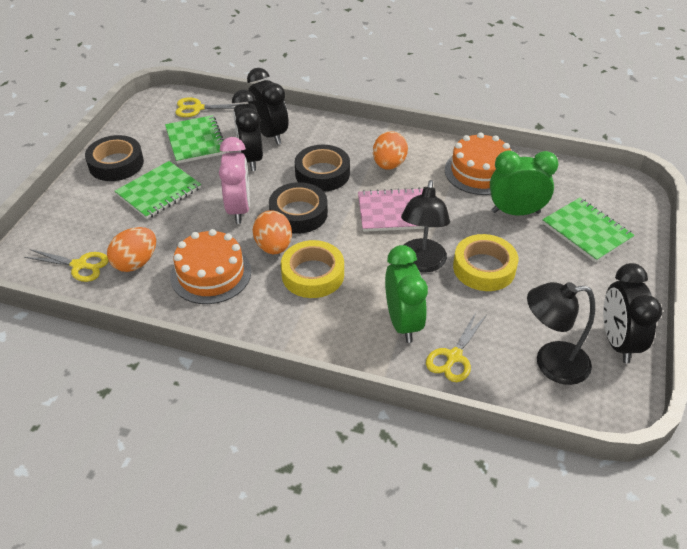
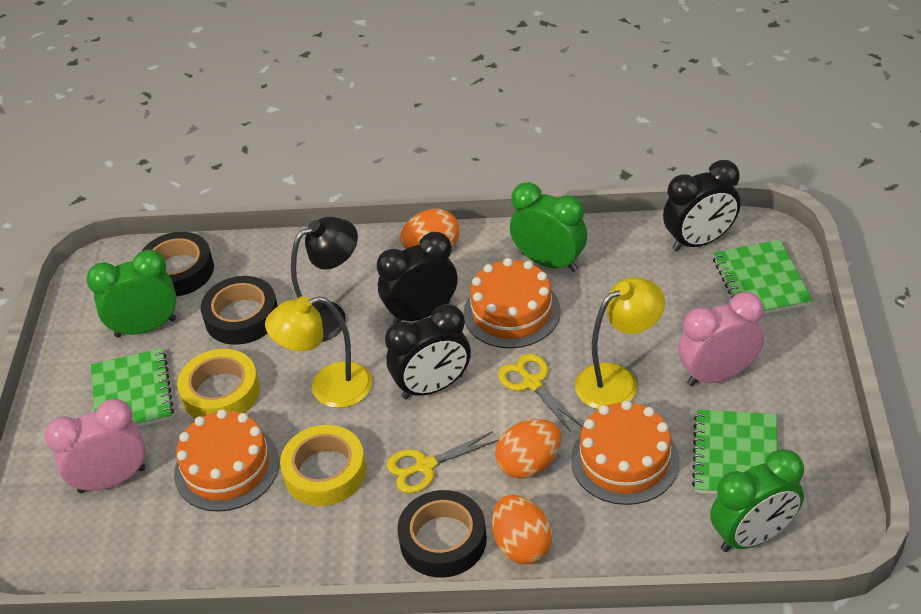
black lamp: 2 -> 1
green clock: 2 -> 3
orange cake: 2 -> 3
pink clock: 1 -> 2
pink notebook: 1 -> 0
yellow lamp: 0 -> 2
yellow scissors: 3 -> 2

